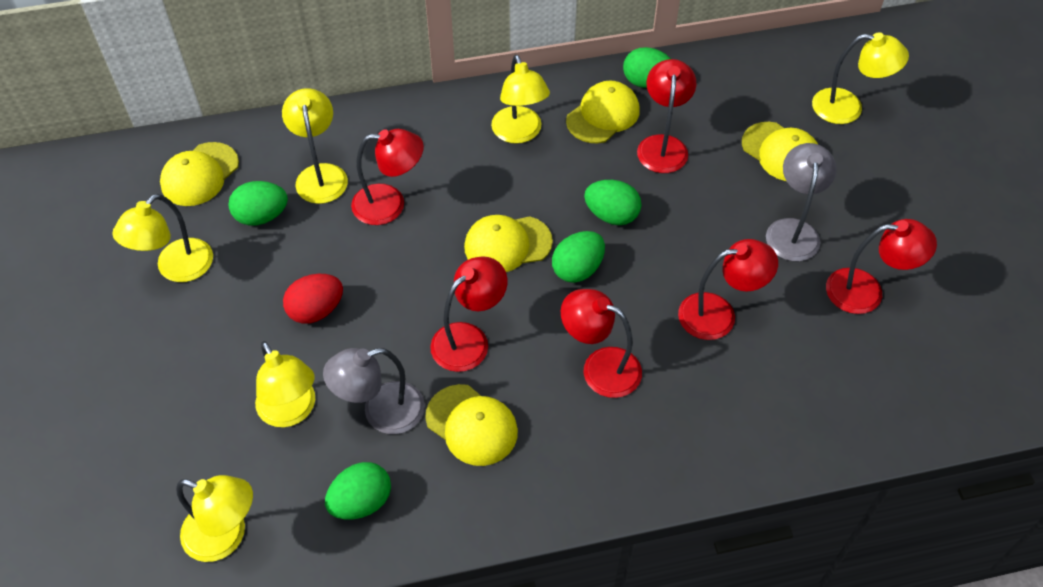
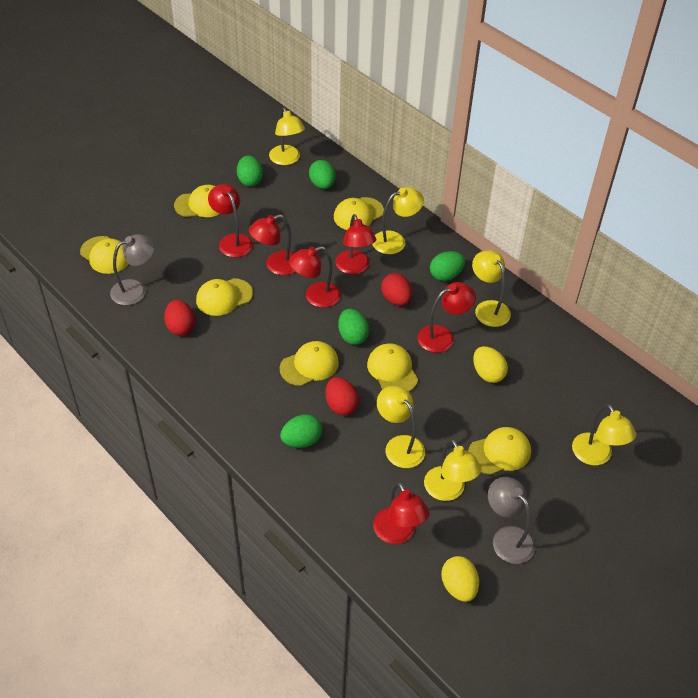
red egg: 1 -> 3
yellow cap: 5 -> 7
yellow egg: 0 -> 2

